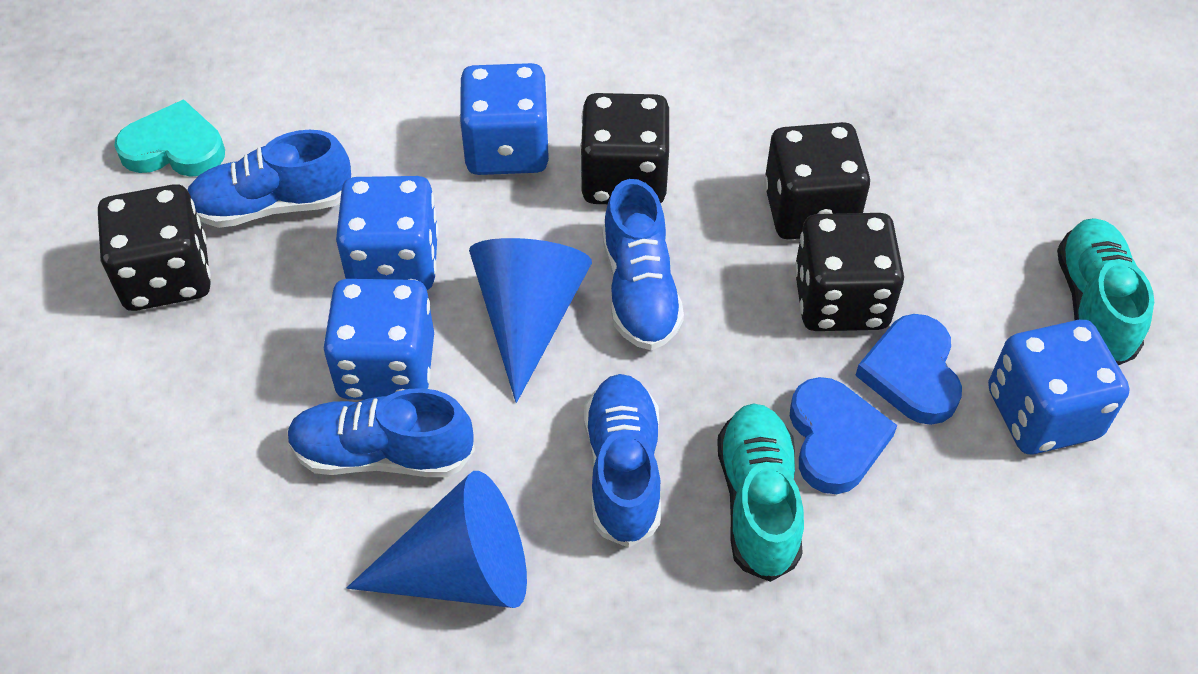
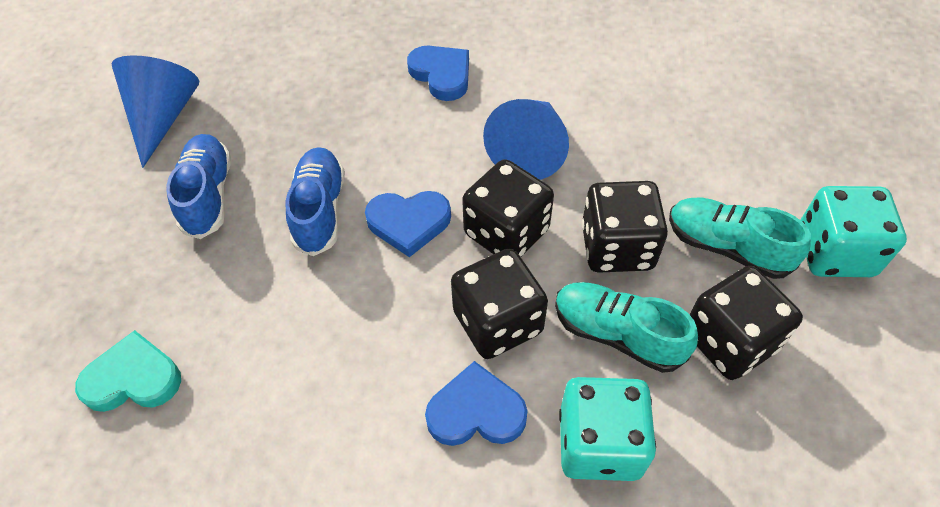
blue dice: 4 -> 0
blue heart: 2 -> 3
blue shoe: 4 -> 2
turquoise dice: 0 -> 2

